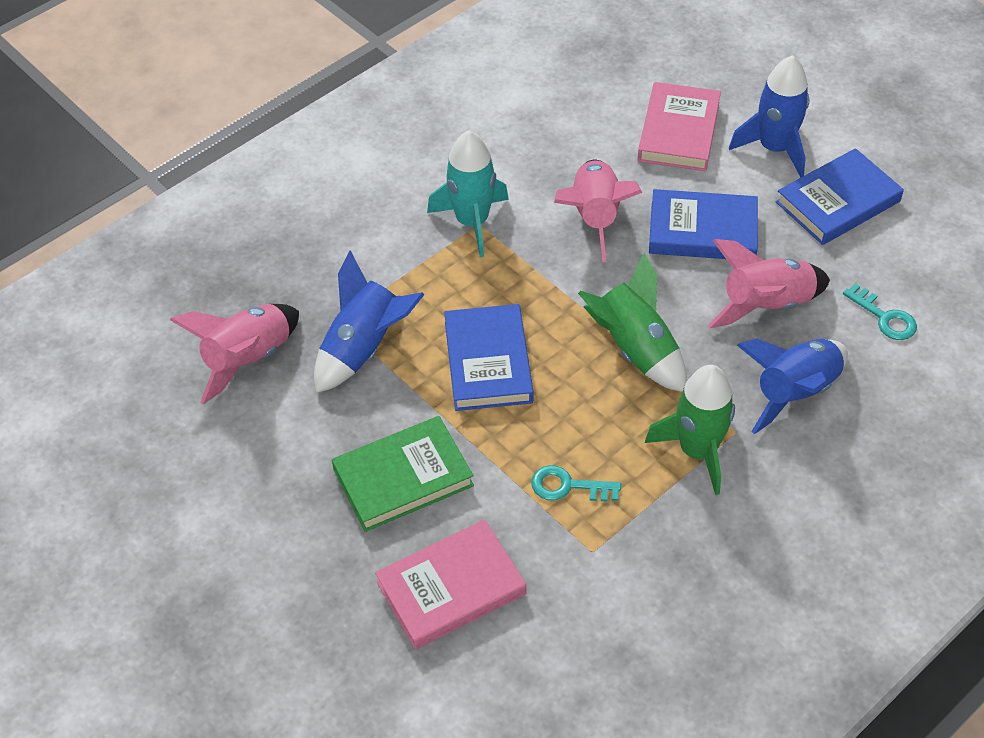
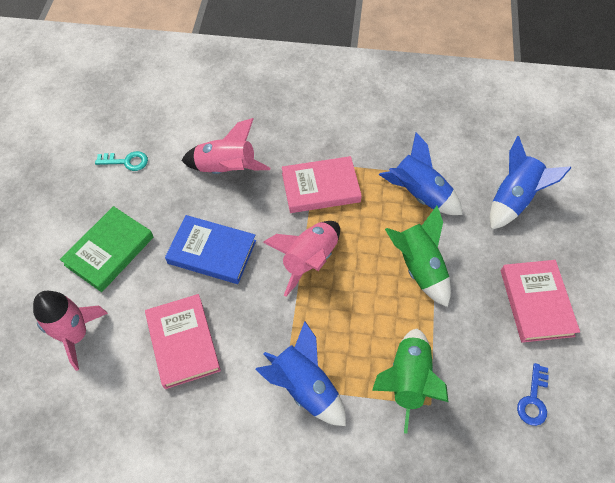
blue book: 3 -> 1
blue key: 0 -> 1
pink book: 2 -> 3
turquoise key: 2 -> 1
turquoise rocket: 1 -> 0

